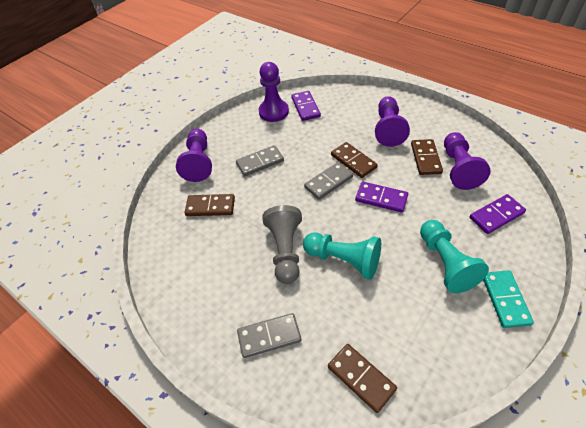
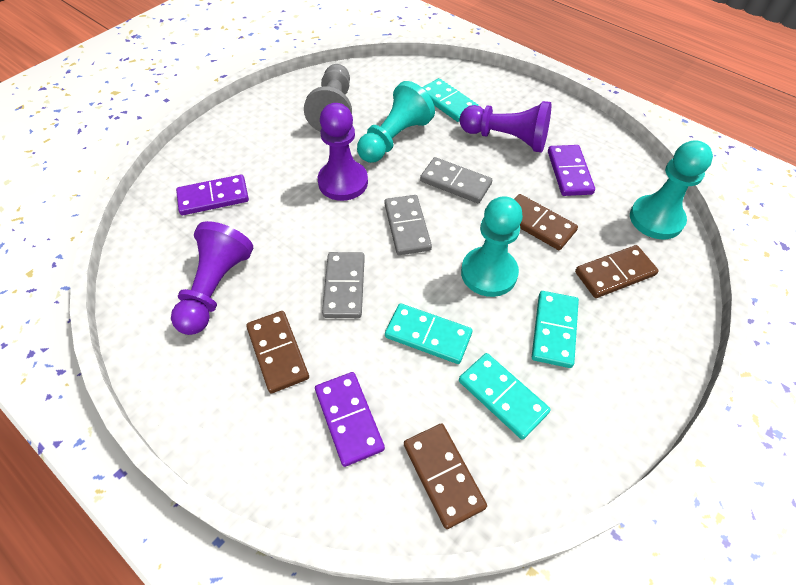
purple pawn: 4 -> 3
turquoise domino: 1 -> 4
turquoise pawn: 2 -> 3

